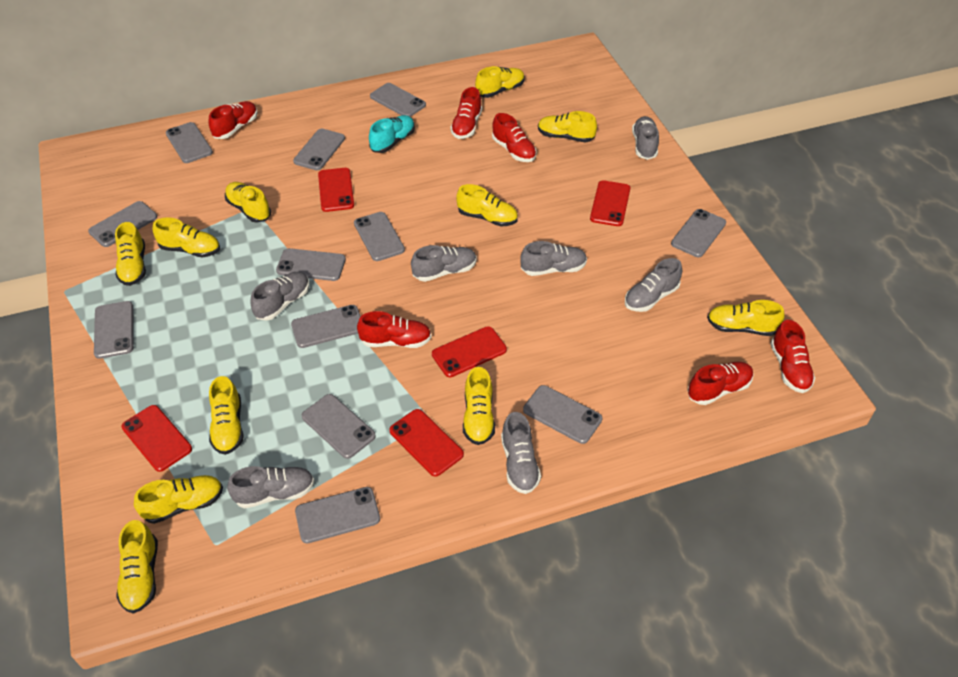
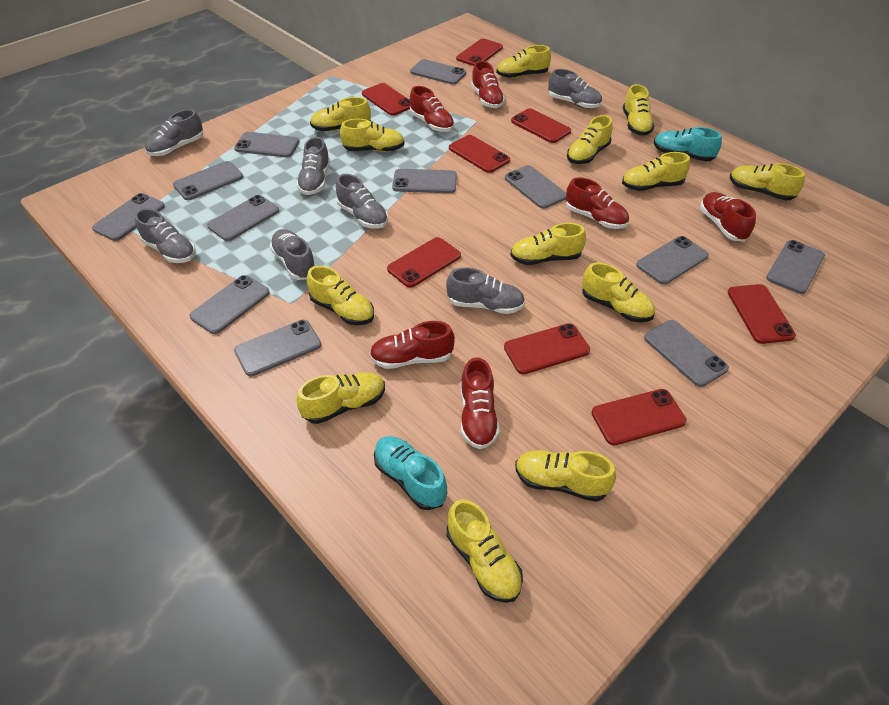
red phone: 5 -> 8
turquoise shoe: 1 -> 2
yellow shoe: 11 -> 13

